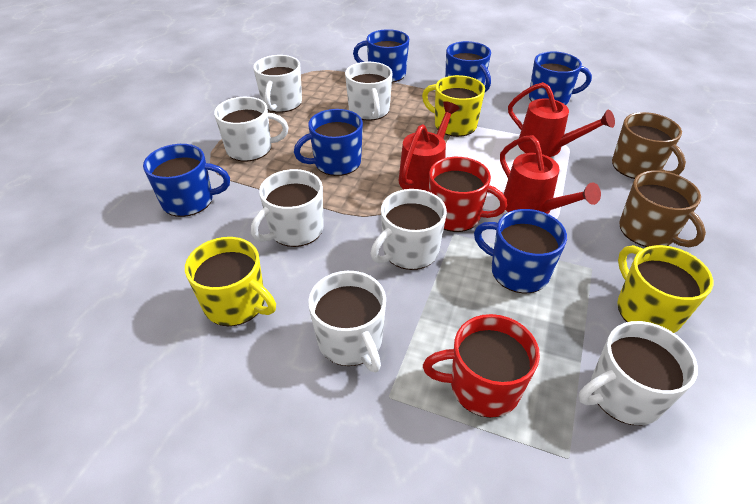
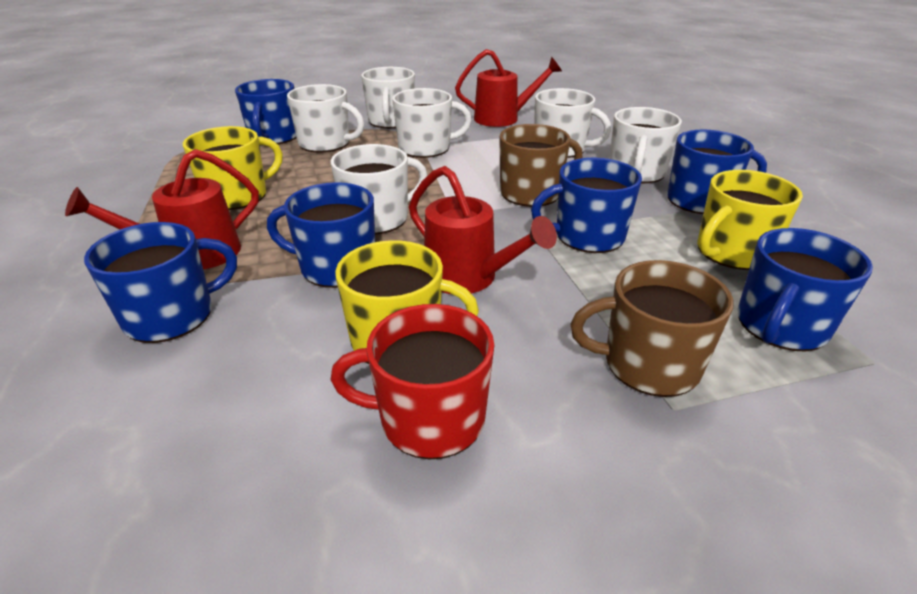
red mug: 2 -> 1
white mug: 7 -> 6

